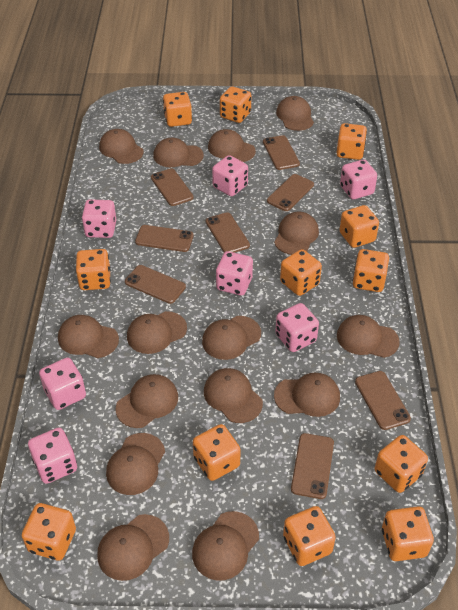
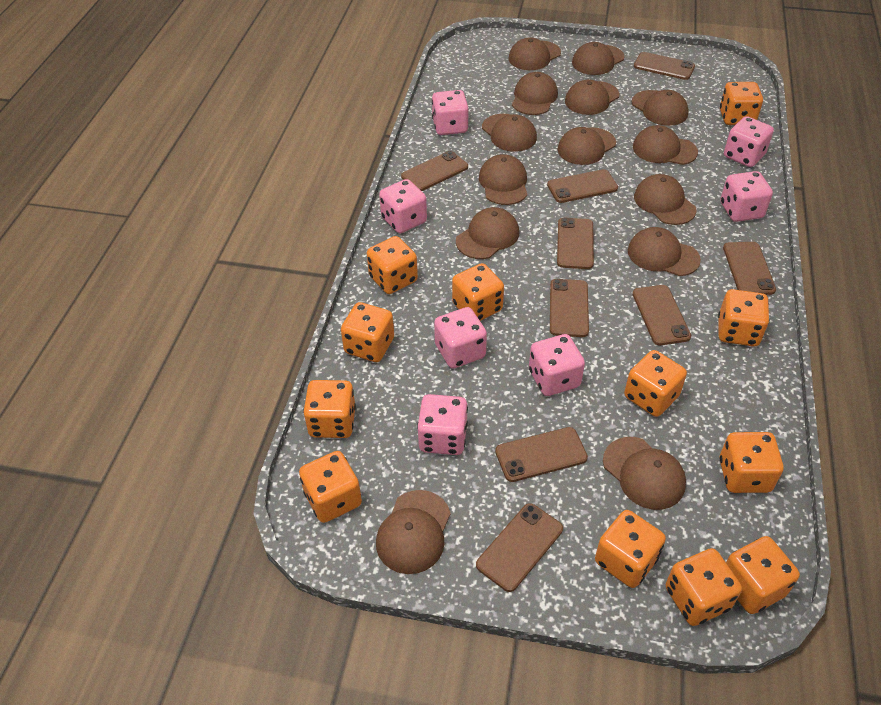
brown cap: 15 -> 14
brown phone: 8 -> 9

